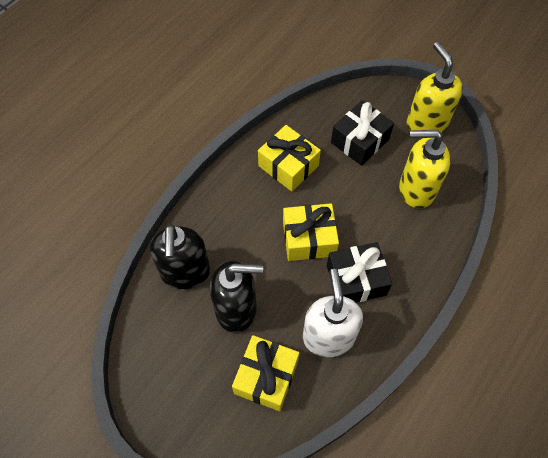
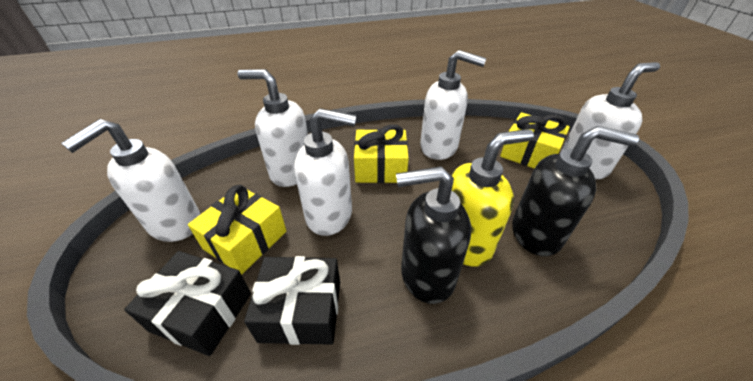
white soap dispenser: 1 -> 5
yellow soap dispenser: 2 -> 1

